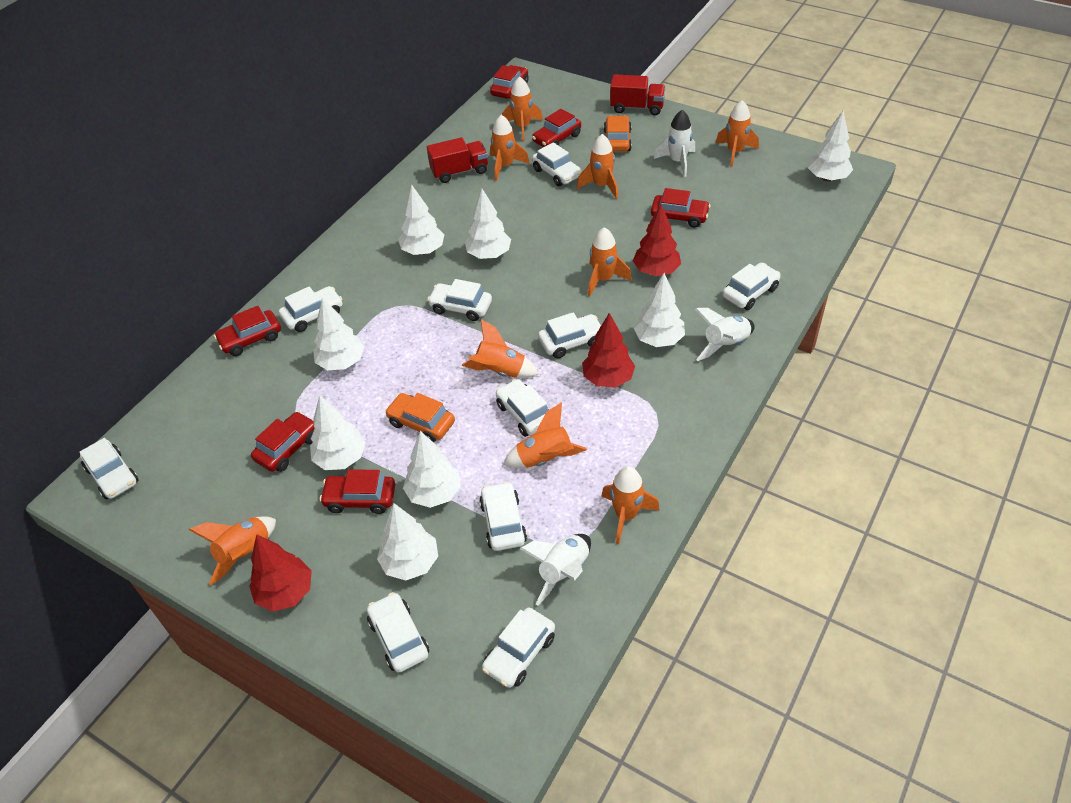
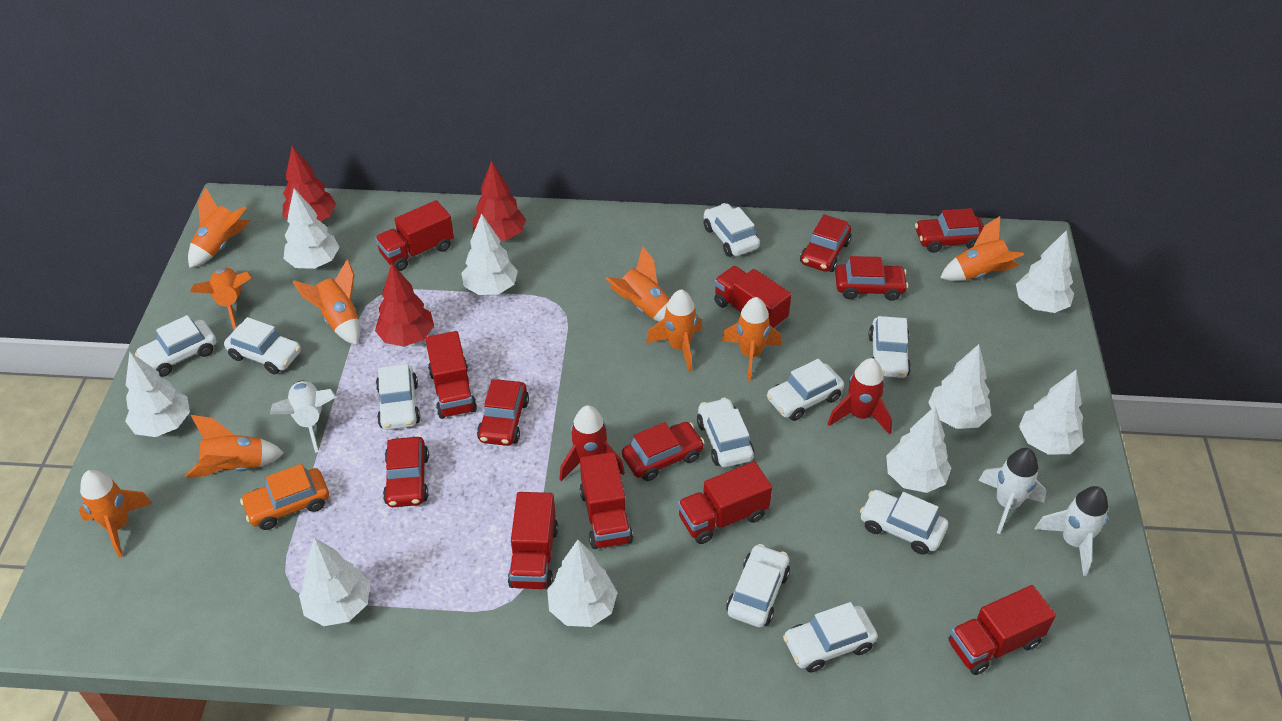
orange car: 2 -> 1
red rocket: 0 -> 2
red truck: 2 -> 7
white tree: 8 -> 9

